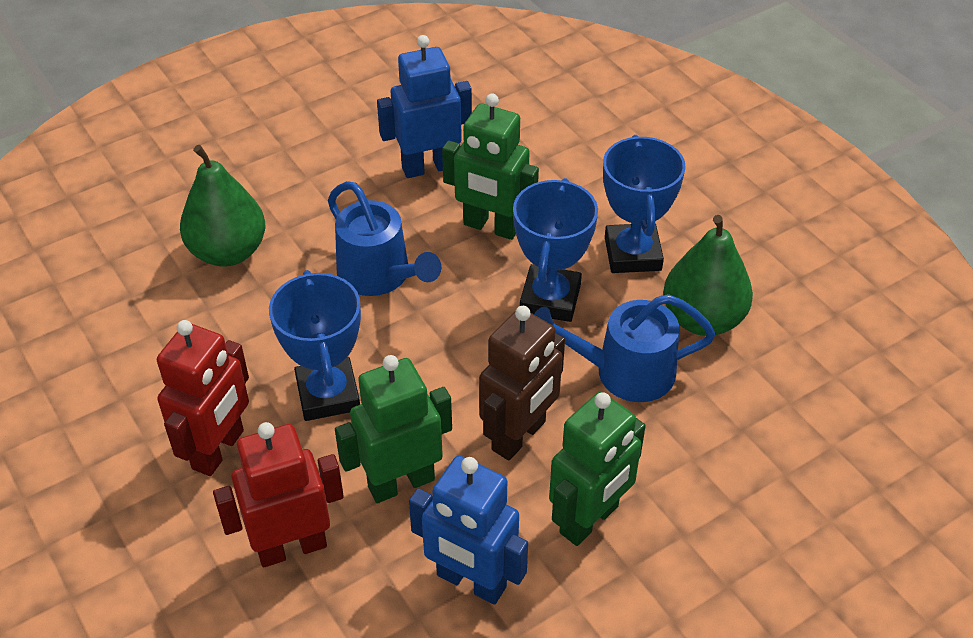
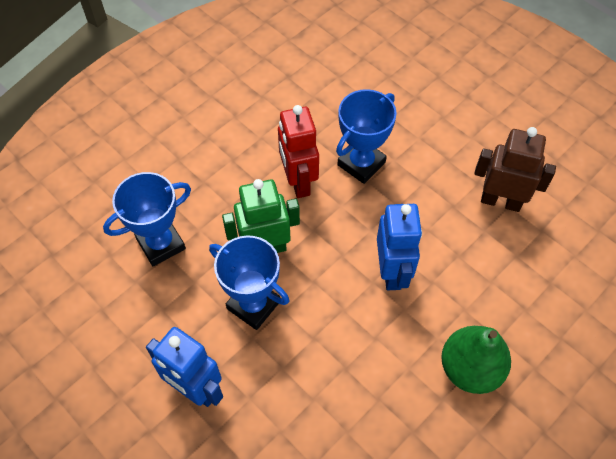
blue watering can: 2 -> 0
green pear: 2 -> 1
green robot: 3 -> 1
red robot: 2 -> 1

